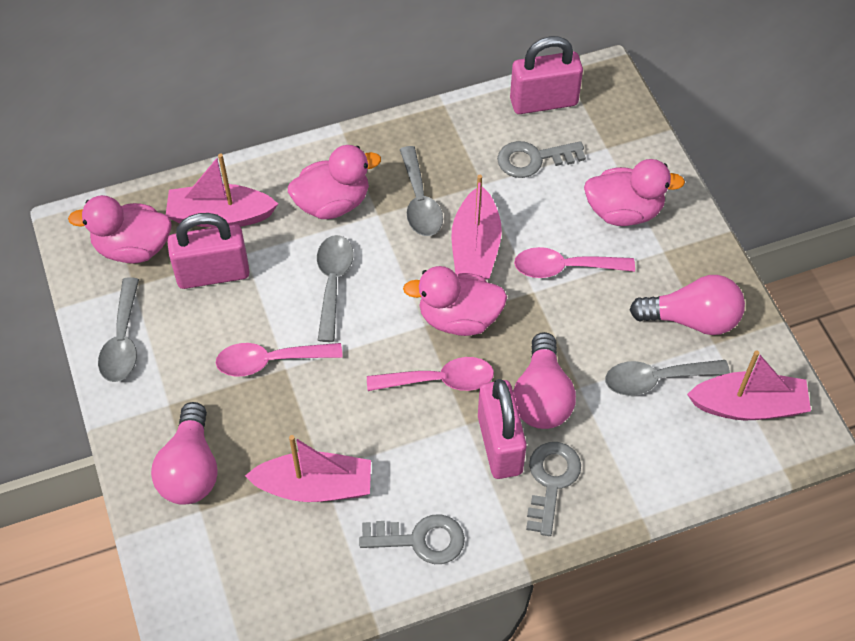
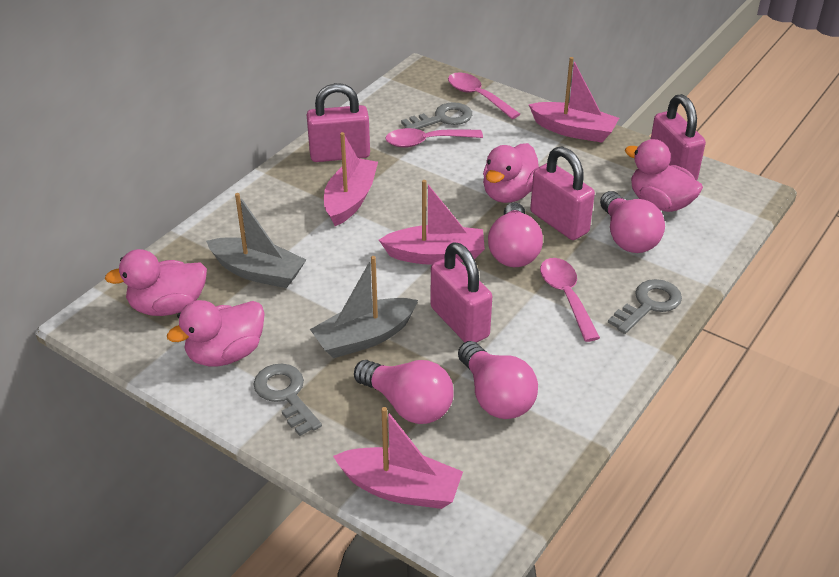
grey boat: 0 -> 2
grey spoon: 4 -> 0
pink light bulb: 3 -> 4
pink padlock: 3 -> 4

